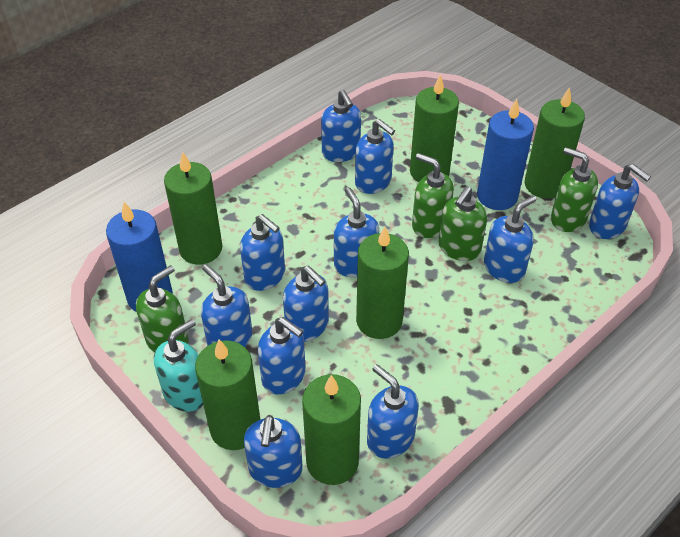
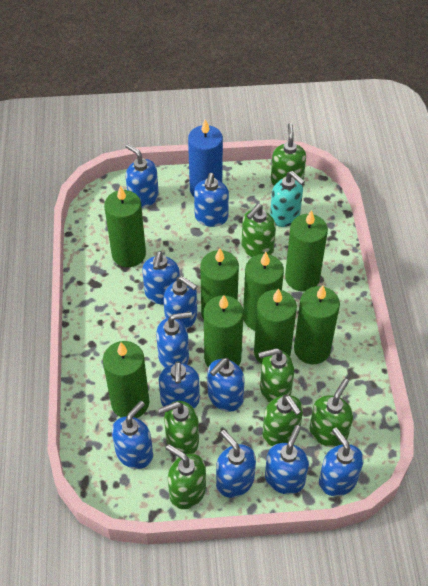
blue candle: 2 -> 1
green candle: 6 -> 8
green soap dispenser: 4 -> 7

